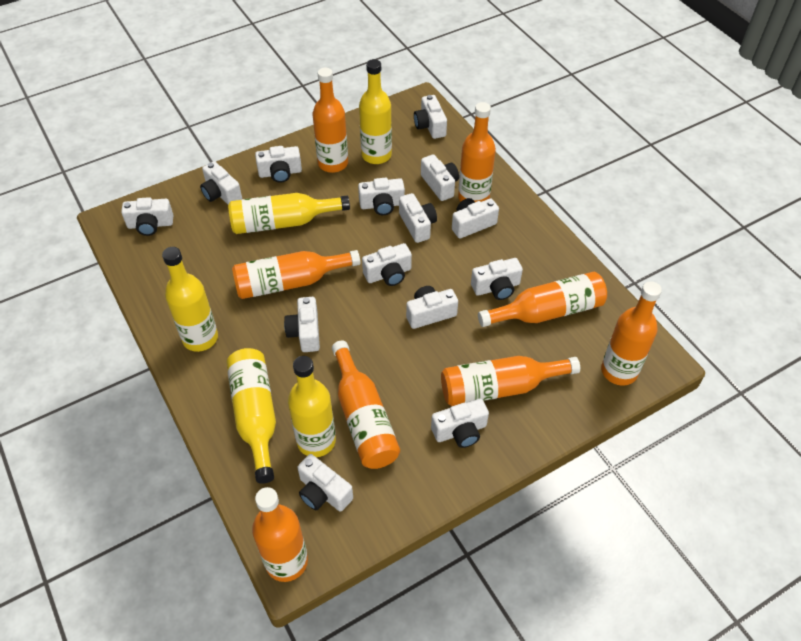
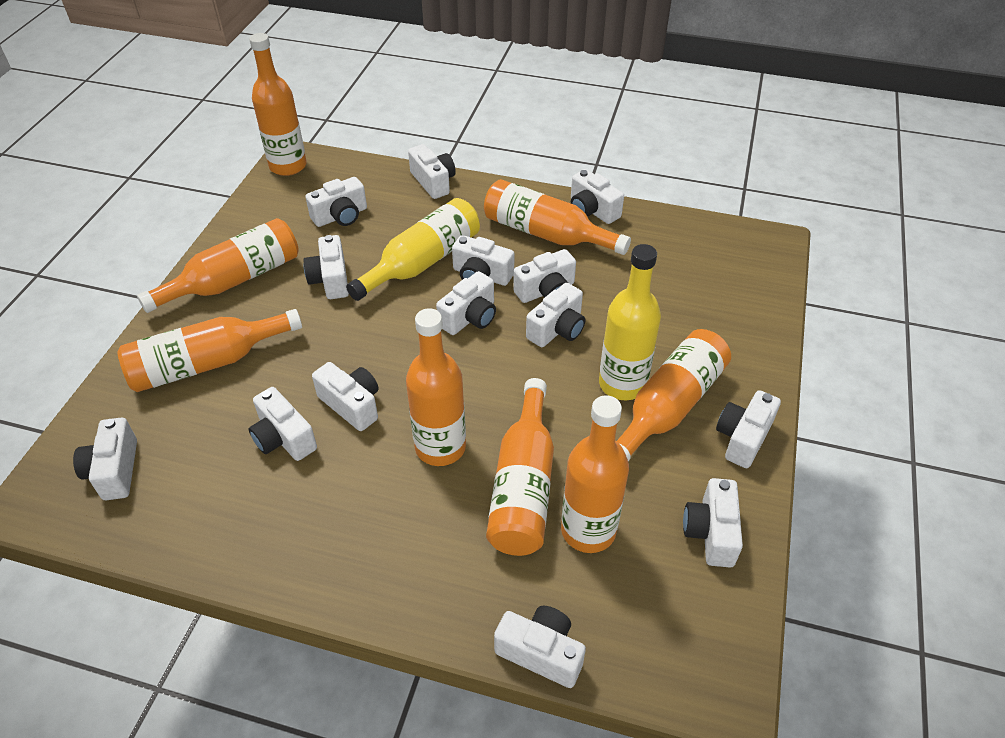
yellow bottle: 5 -> 2

